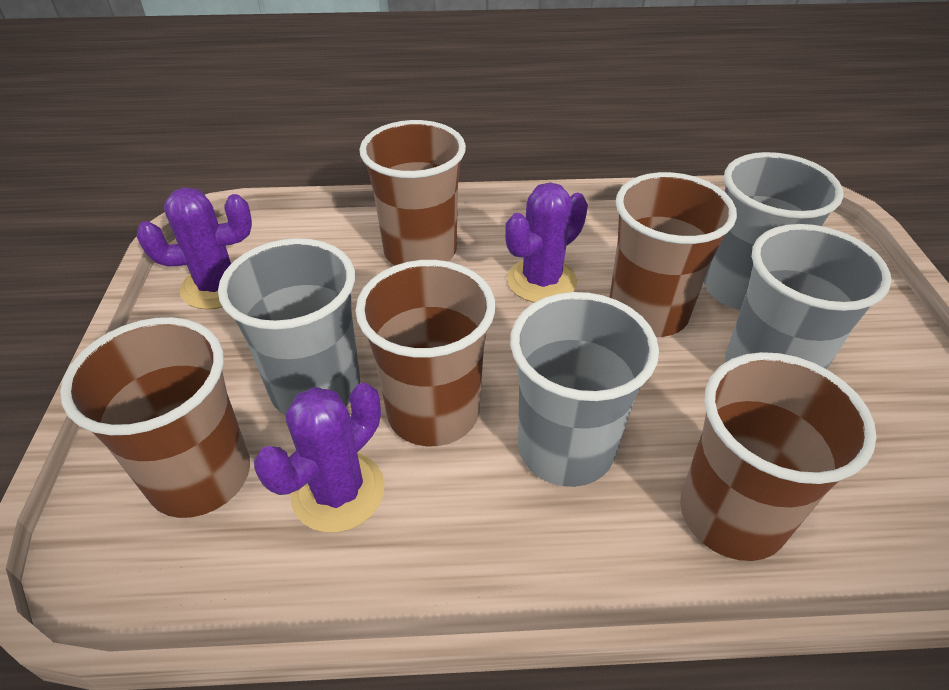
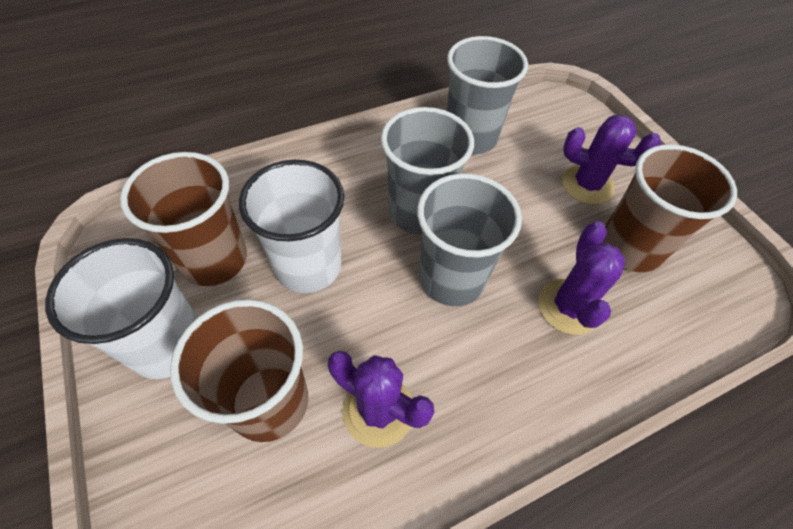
brown cup: 5 -> 3
grey cup: 4 -> 3
white cup: 0 -> 2

